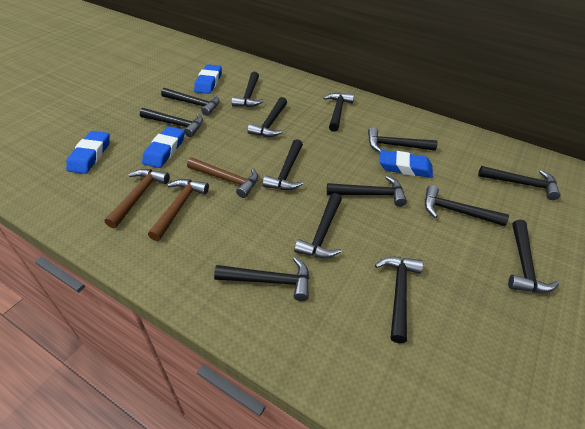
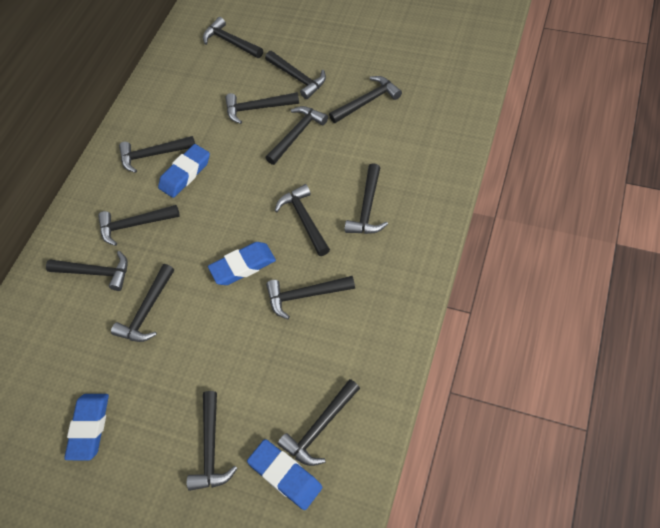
brown hammer: 3 -> 0

